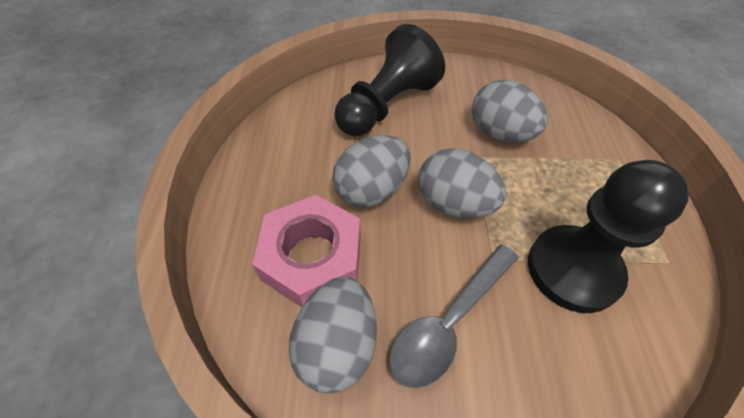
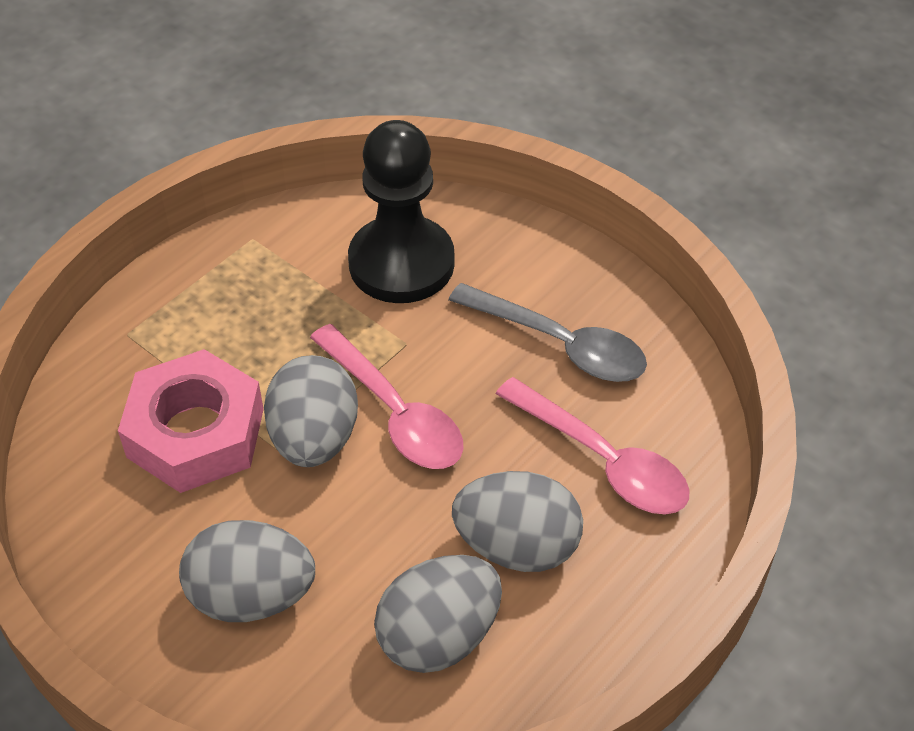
black pawn: 2 -> 1
pink spoon: 0 -> 2

